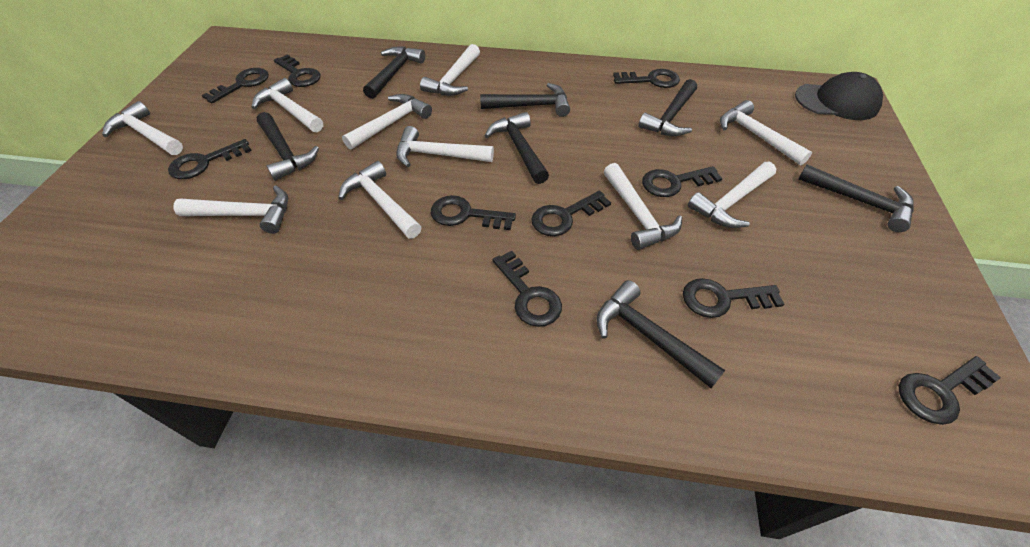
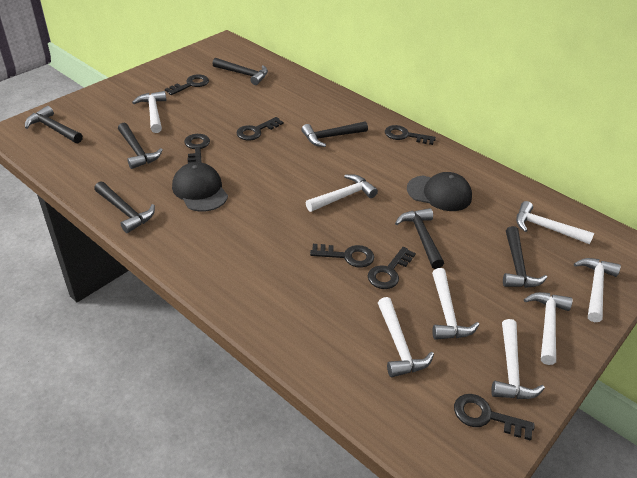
black cap: 1 -> 2
black key: 10 -> 7
white hammer: 10 -> 8

